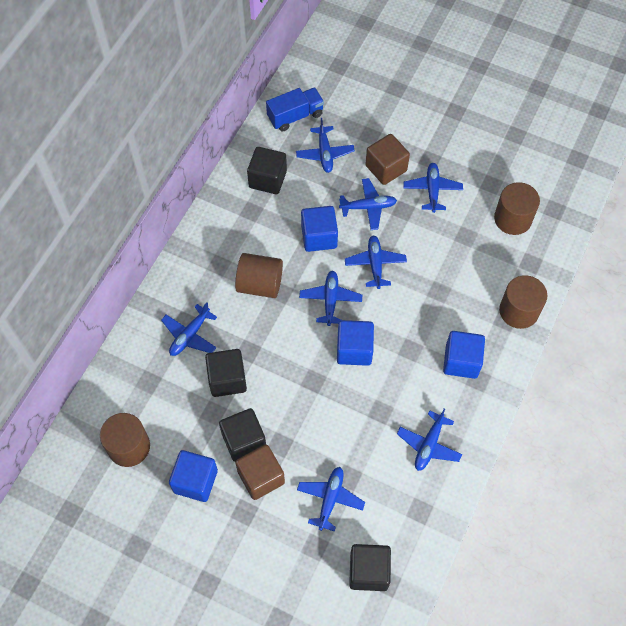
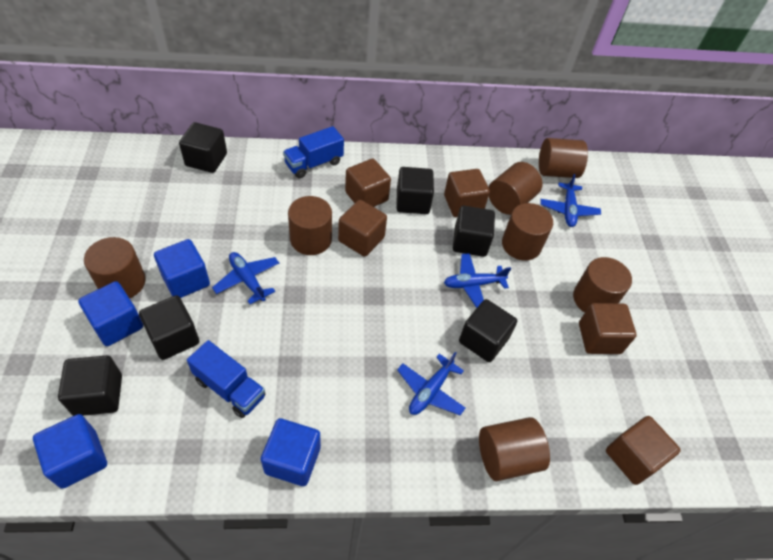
black cube: 4 -> 6
blue plane: 8 -> 4
blue truck: 1 -> 2
brown cube: 2 -> 5
brown cylinder: 4 -> 7

